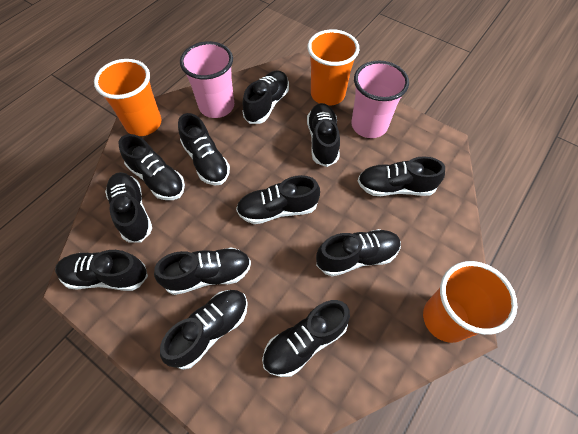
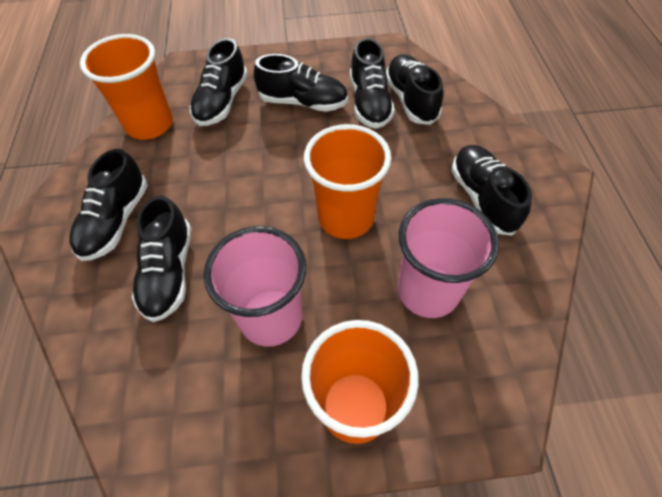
black shoe: 12 -> 7

